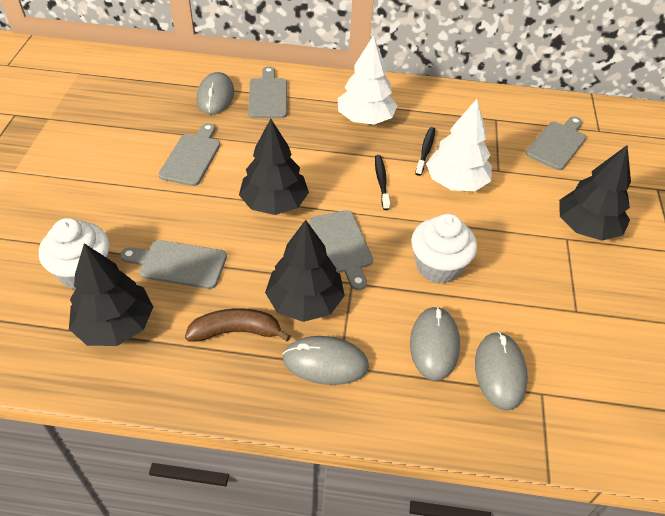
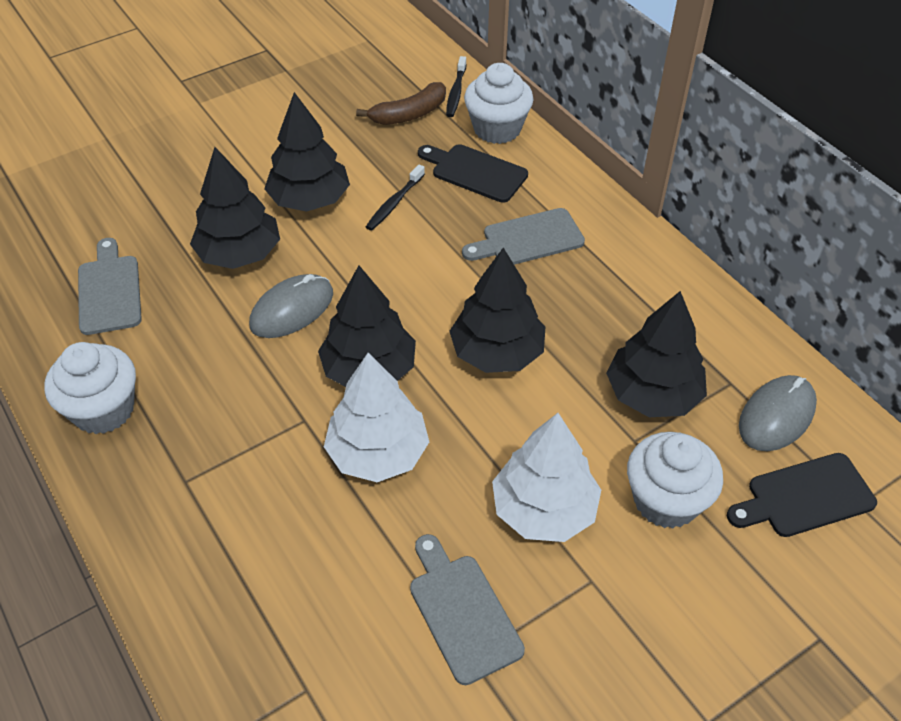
black cutting board: 0 -> 2
black tree: 4 -> 5
grey cutting board: 5 -> 3
grey mouse: 4 -> 2
white cupcake: 2 -> 3

